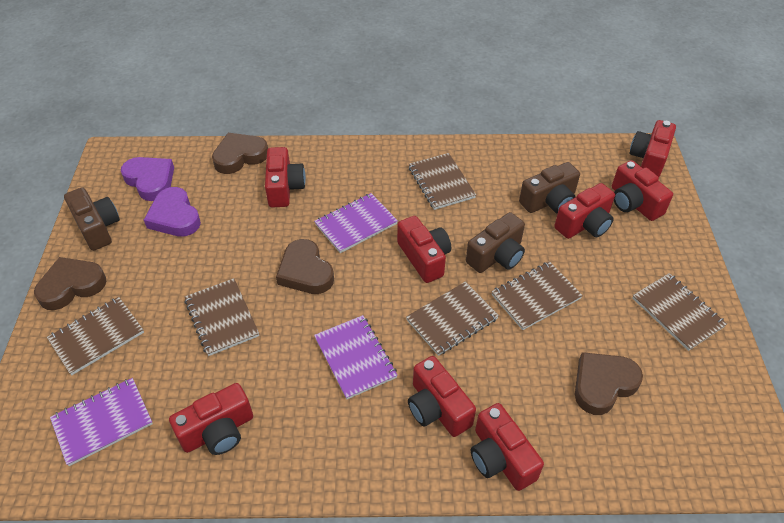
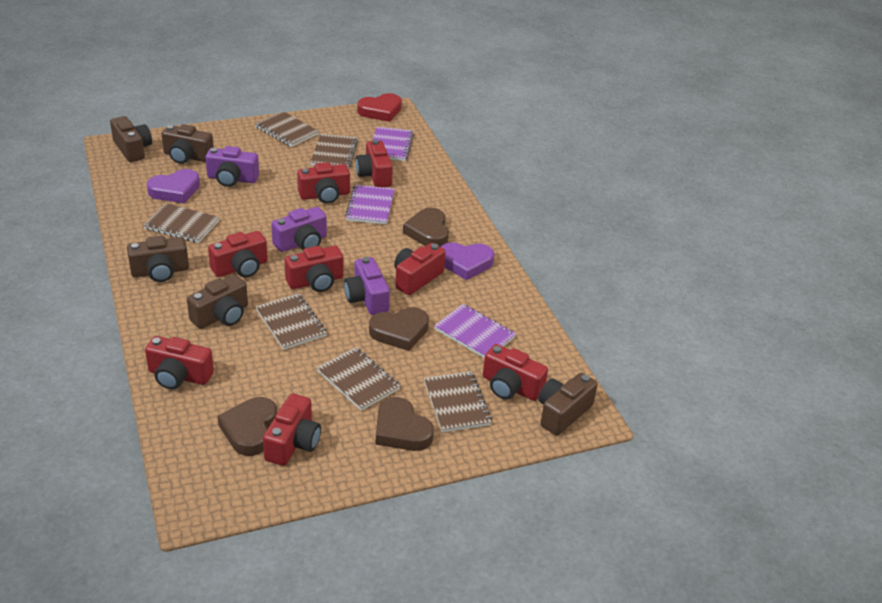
brown camera: 3 -> 5
purple camera: 0 -> 3
red heart: 0 -> 1

